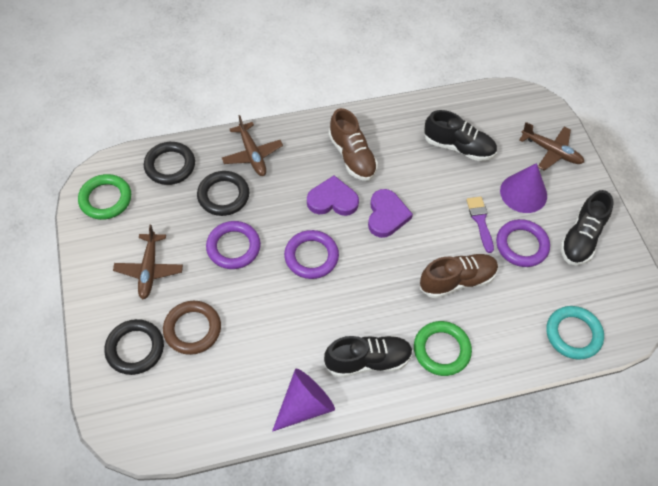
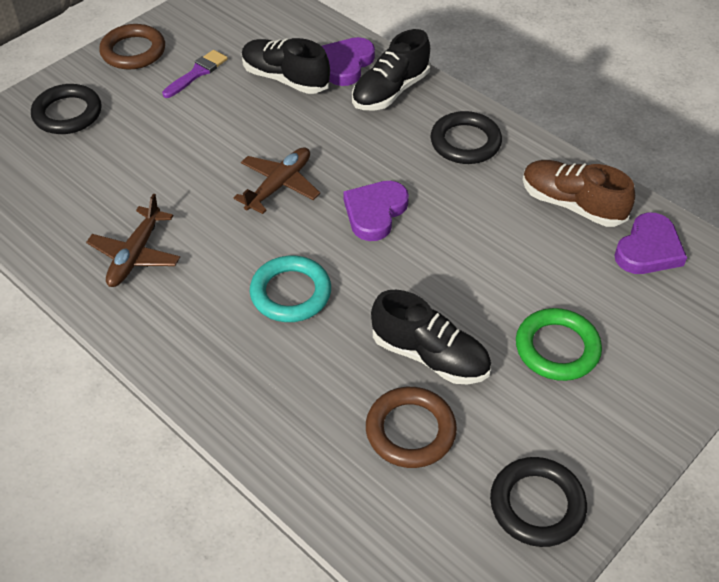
brown plane: 3 -> 2
brown ring: 1 -> 2
brown shoe: 2 -> 1
green ring: 2 -> 1
purple cone: 2 -> 0
purple heart: 2 -> 3
purple ring: 3 -> 0

